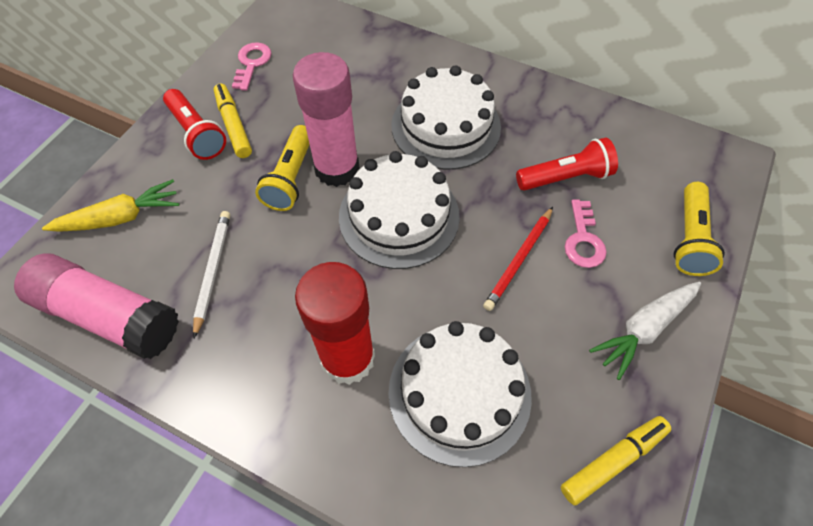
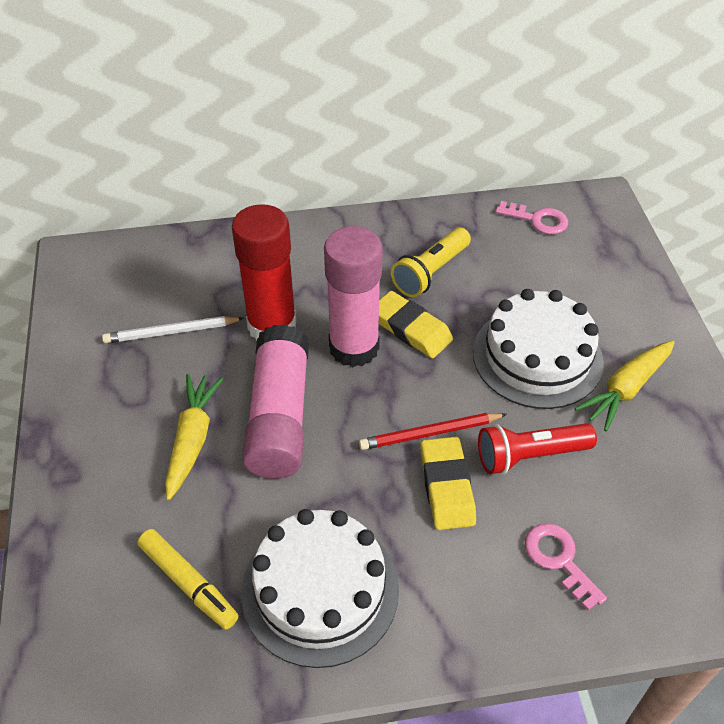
red flashlight: 2 -> 1
white cake: 3 -> 2
white carrot: 1 -> 0
yellow carrot: 1 -> 2
yellow eraser: 0 -> 2
yellow flashlight: 2 -> 1
yellow marker: 2 -> 1

